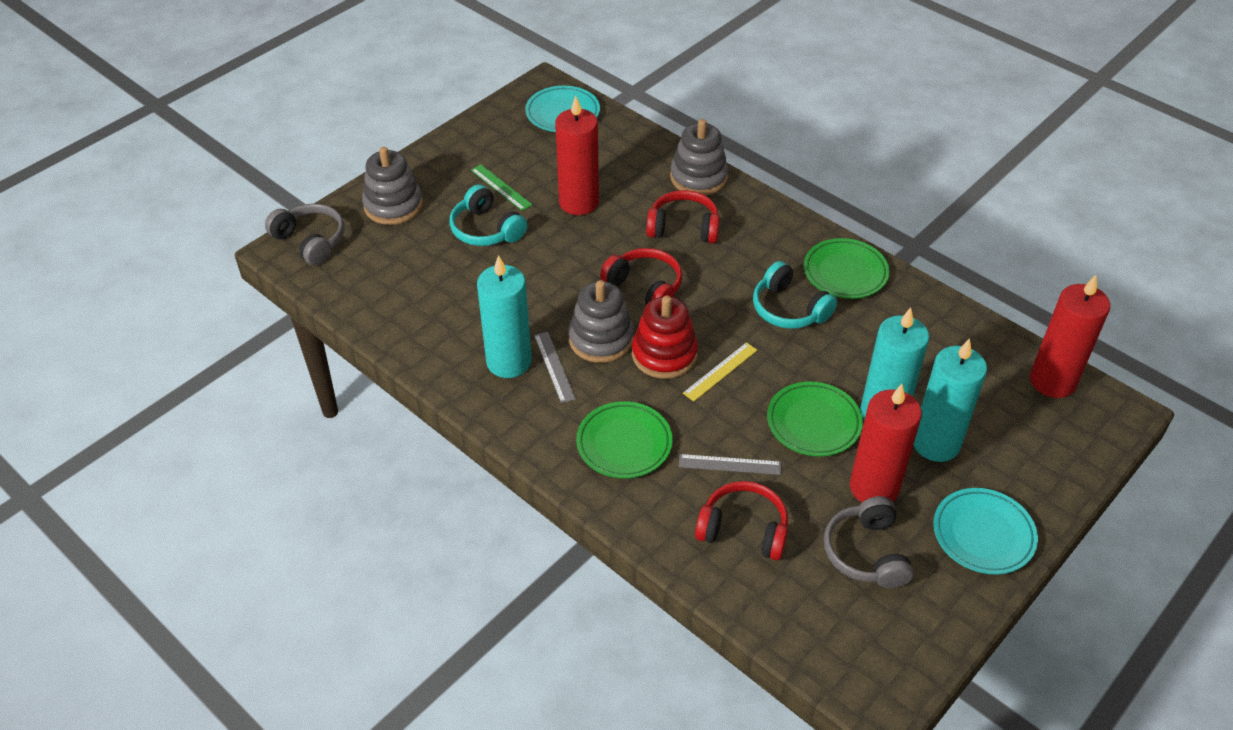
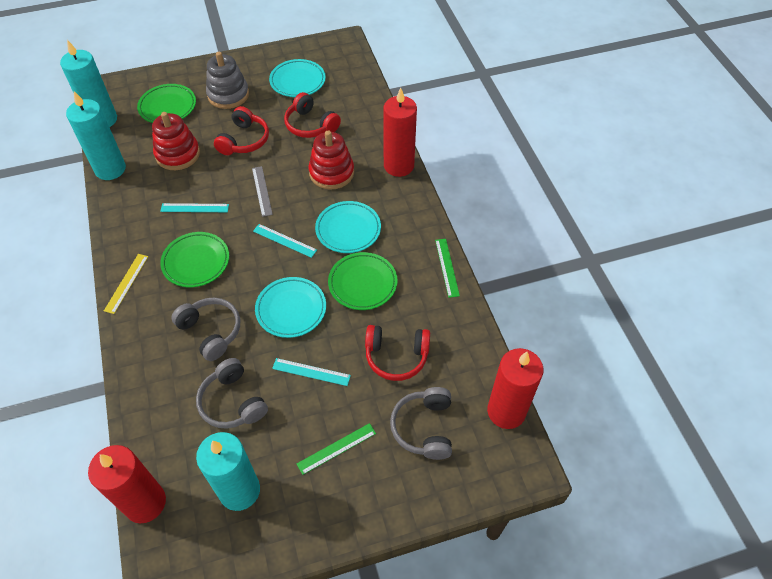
green ruler: 1 -> 2
grey headphones: 2 -> 3
grey ruler: 2 -> 1
grey stacking toy: 3 -> 1
red stacking toy: 1 -> 2
turquoise headphones: 2 -> 0
turquoise plate: 2 -> 3
turquoise ruler: 0 -> 3

